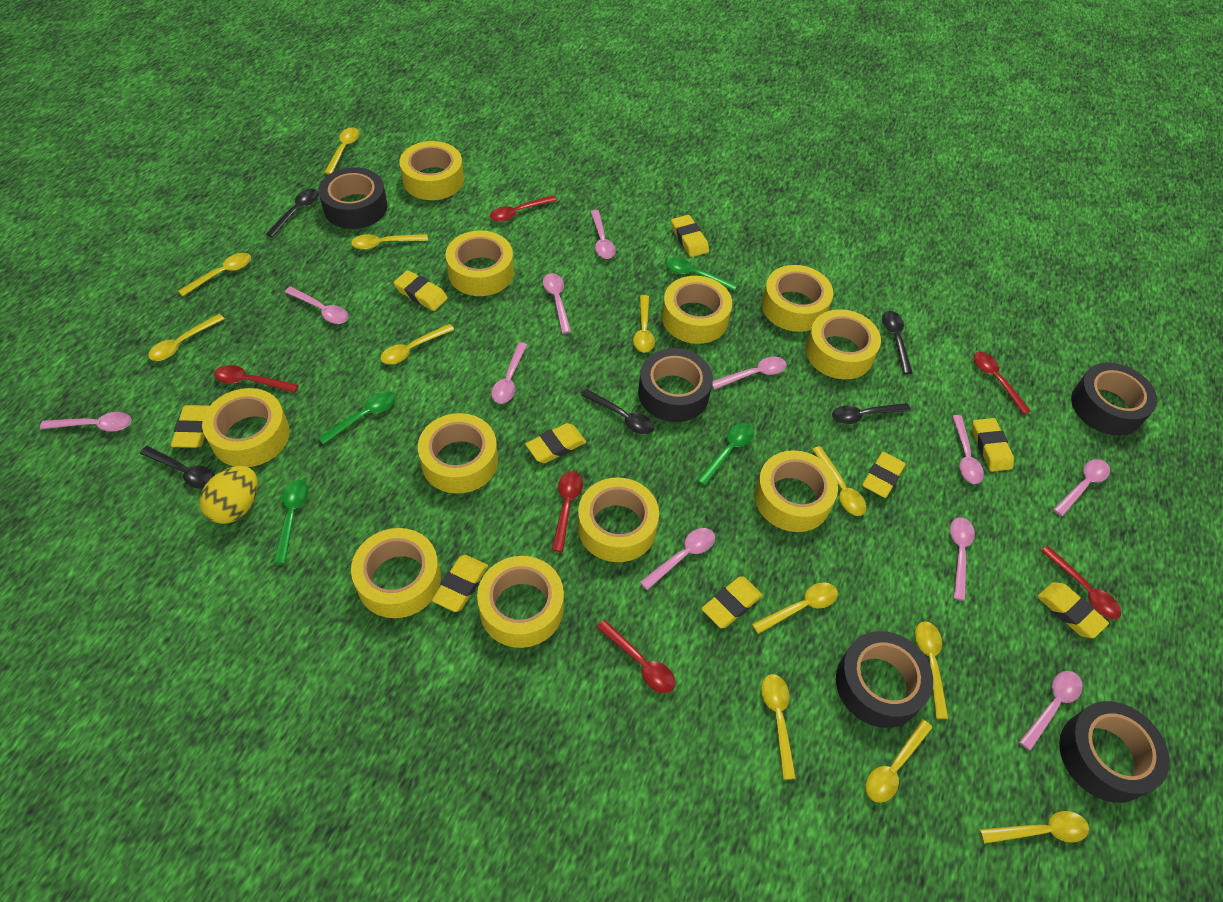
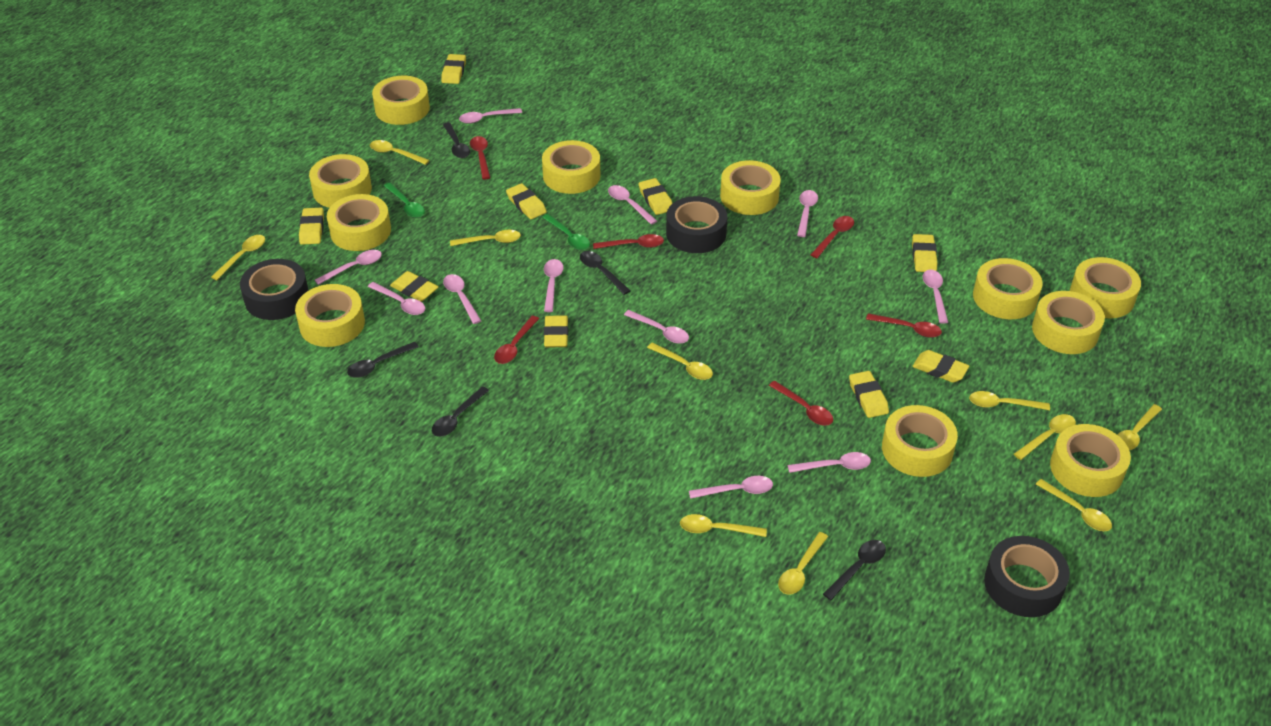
black tape: 5 -> 3
green spoon: 4 -> 2
yellow egg: 1 -> 0
yellow spoon: 12 -> 10

